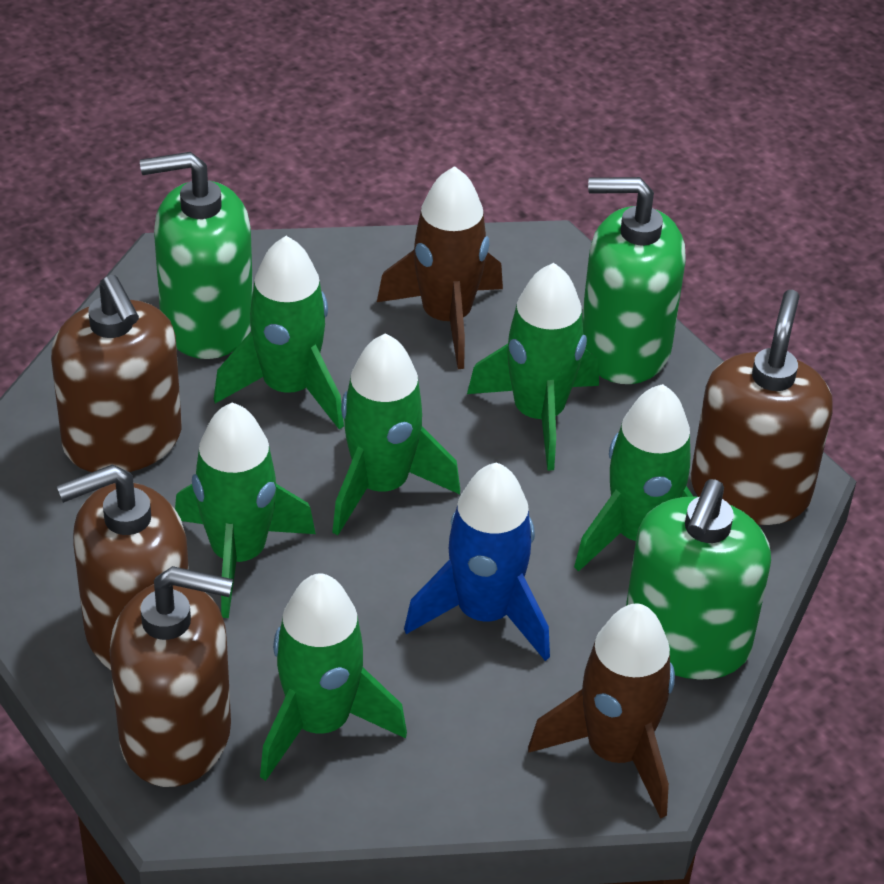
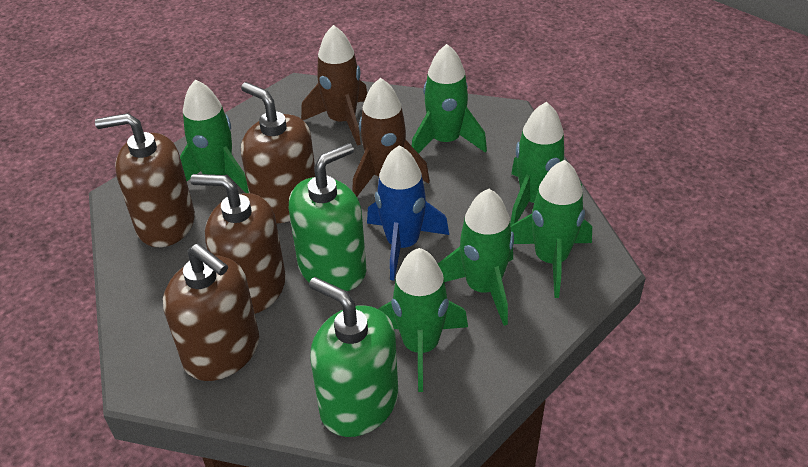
green soap dispenser: 3 -> 2

